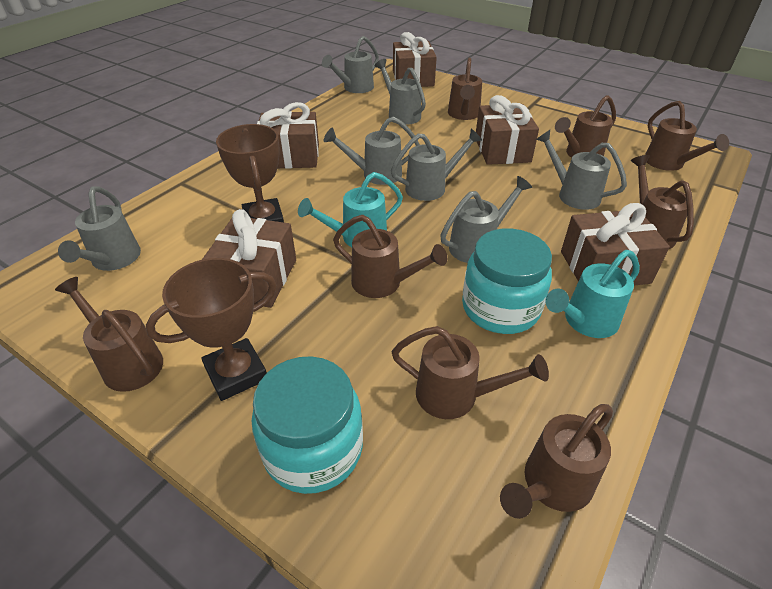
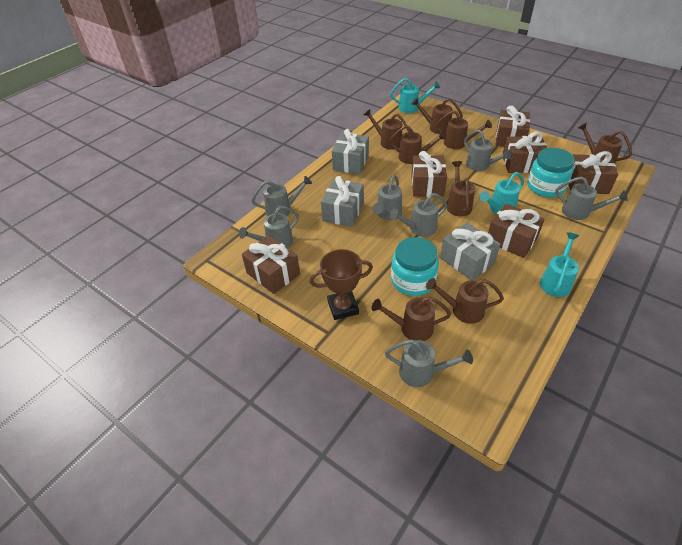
brown gift: 5 -> 6
brown trophy: 2 -> 1
grey gift: 0 -> 3
turquoise watering can: 2 -> 3

